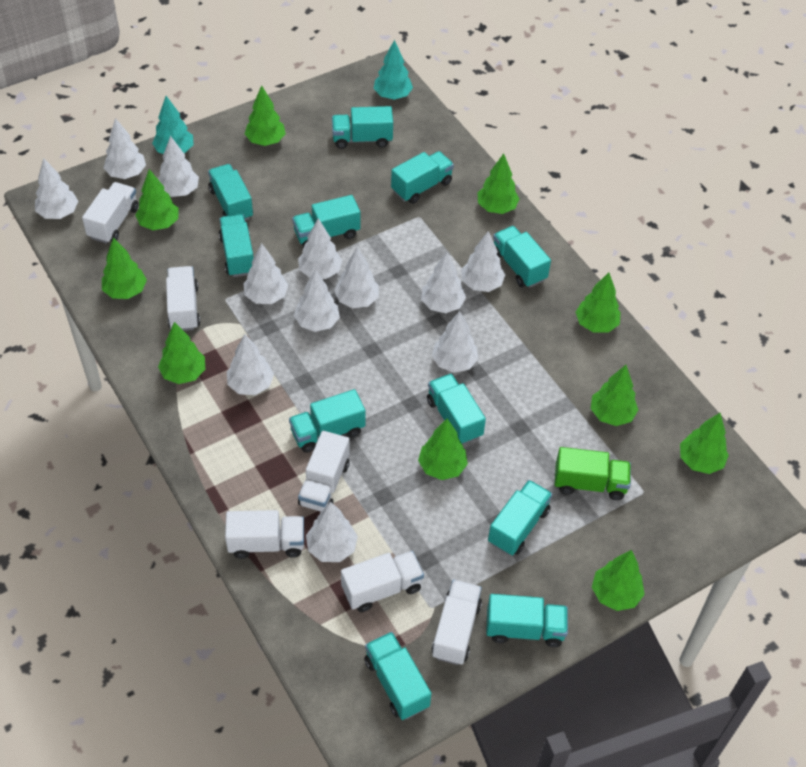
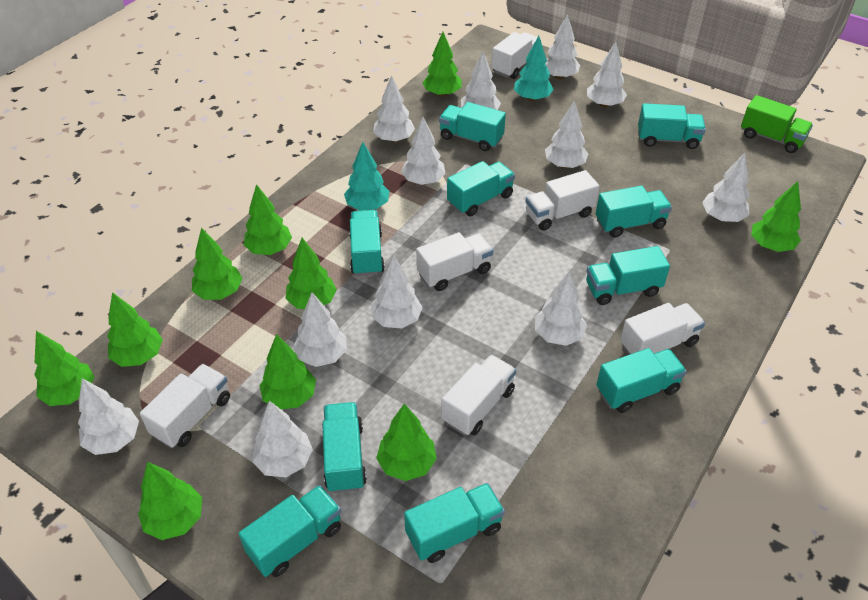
turquoise truck: 11 -> 10

